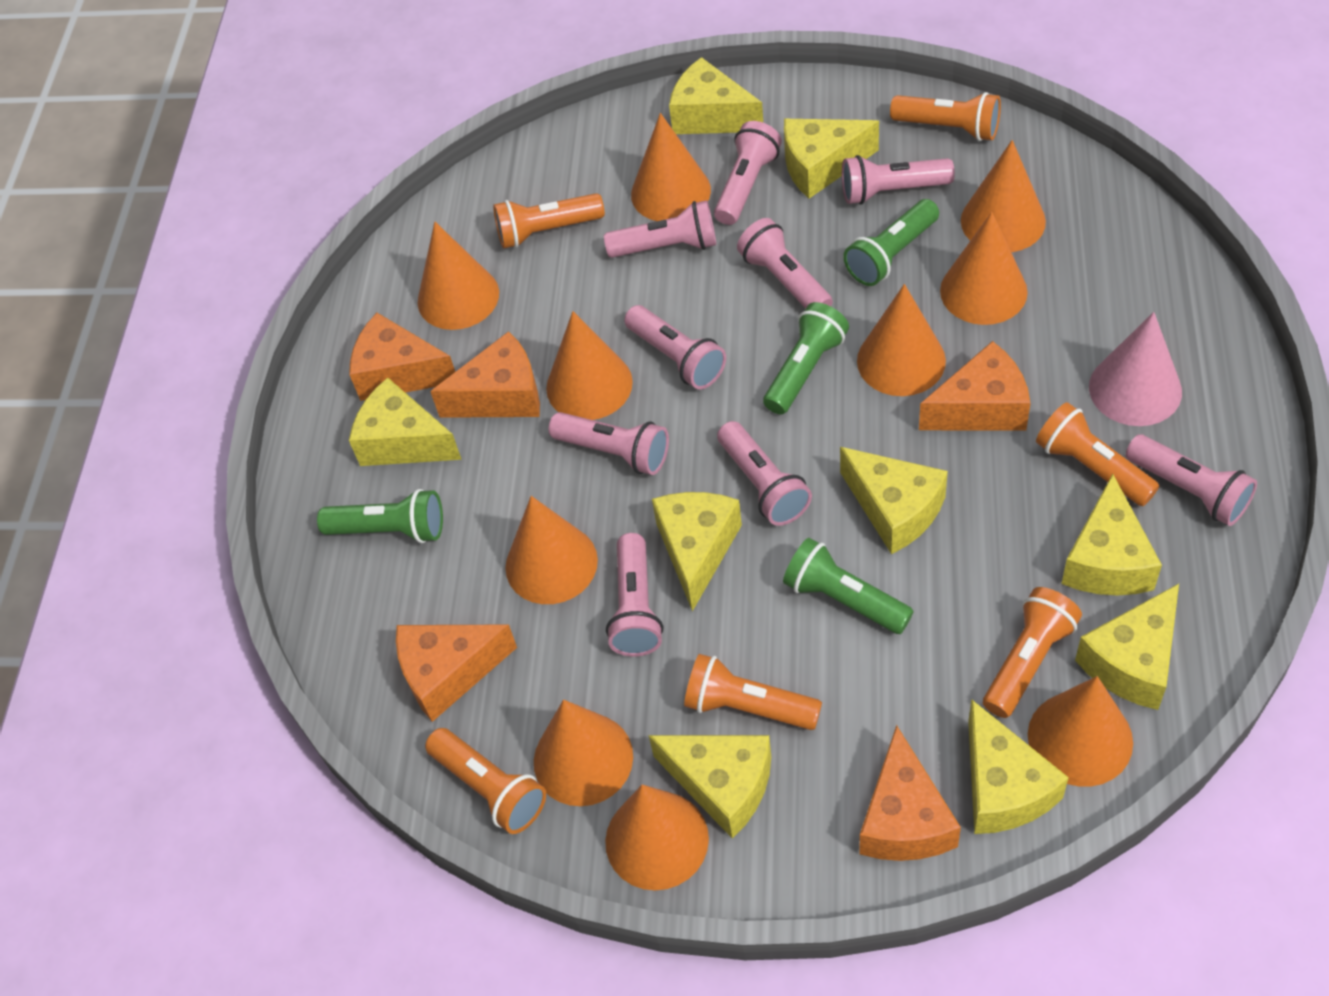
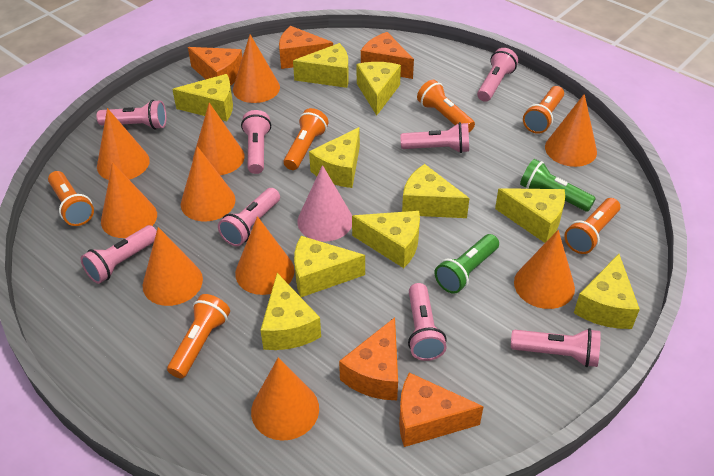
green flashlight: 4 -> 2
pink flashlight: 9 -> 8
yellow cheese: 9 -> 10

